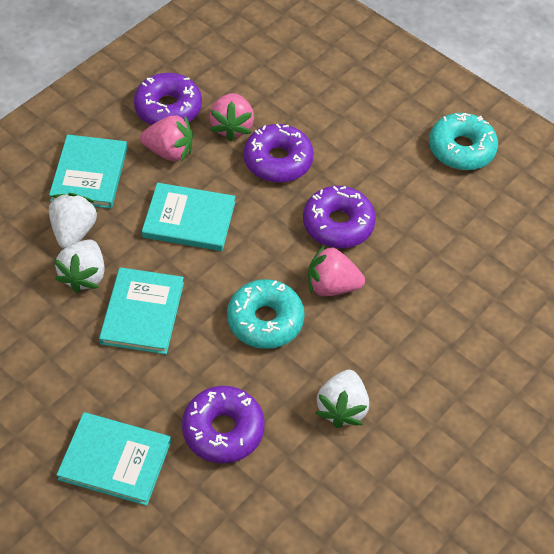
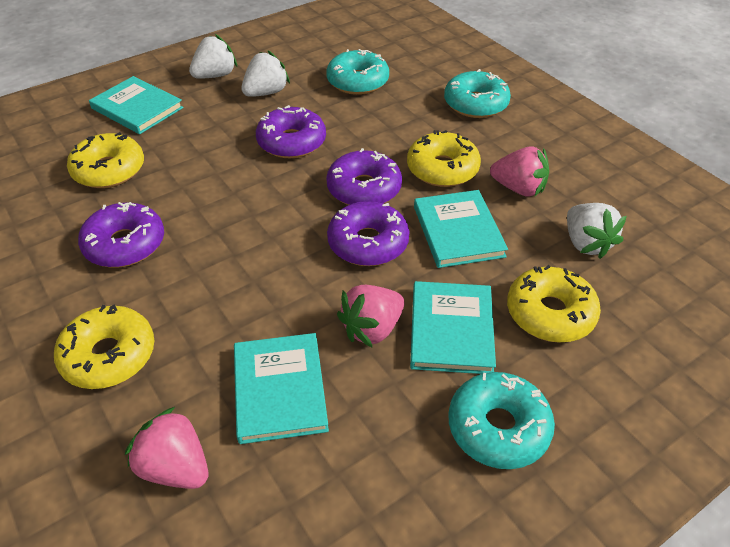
turquoise donut: 2 -> 3
yellow donut: 0 -> 4

